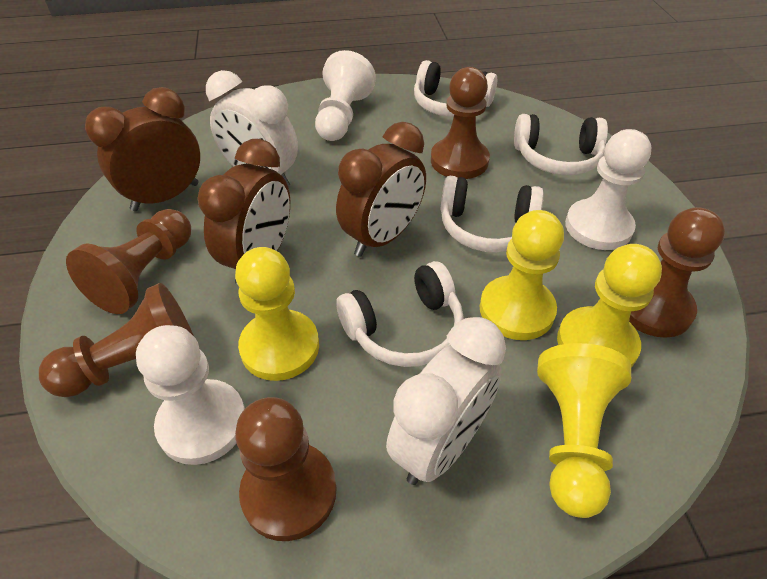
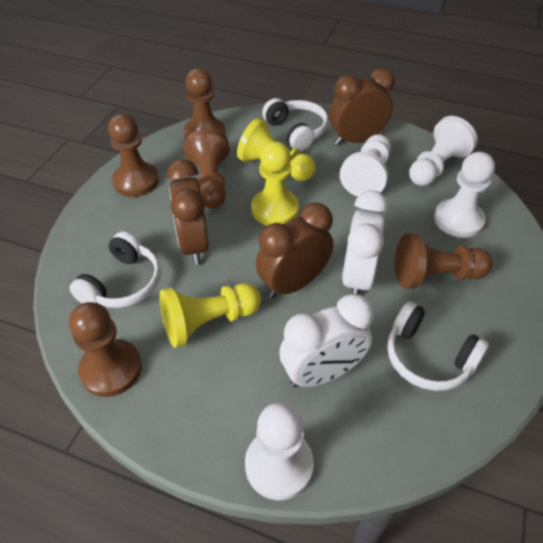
white headphones: 4 -> 3
white pawn: 3 -> 4
yellow pawn: 4 -> 3

